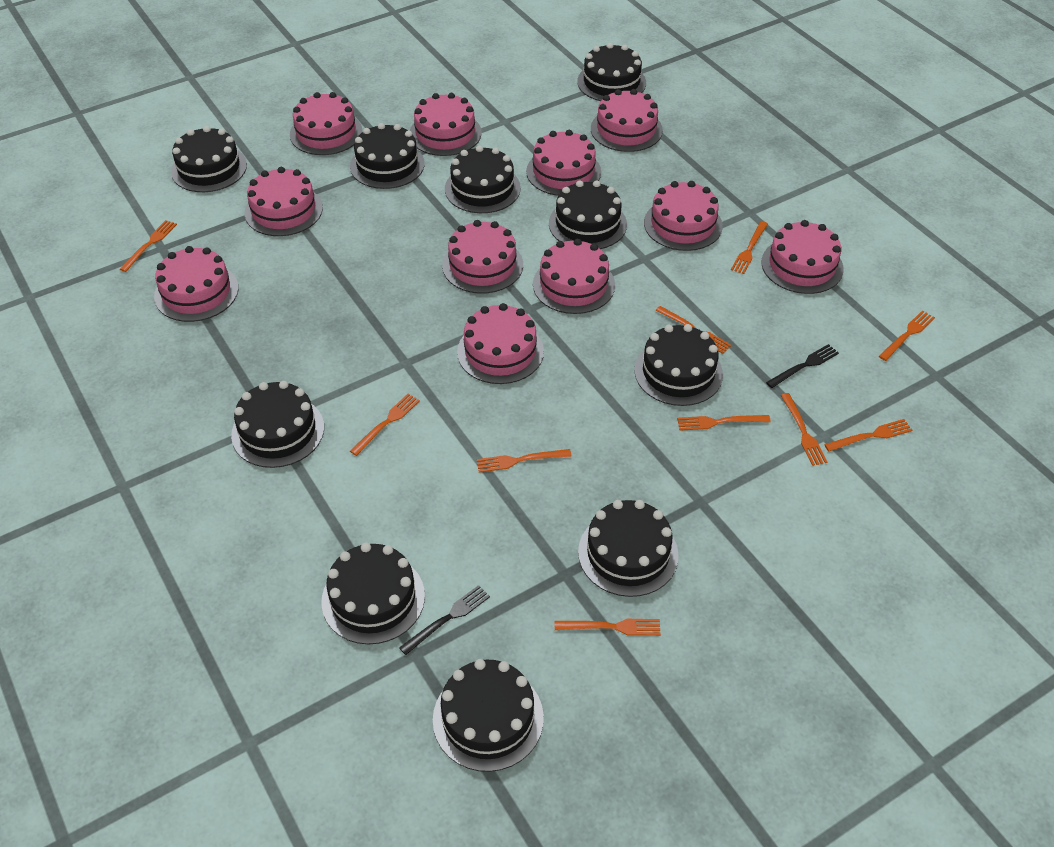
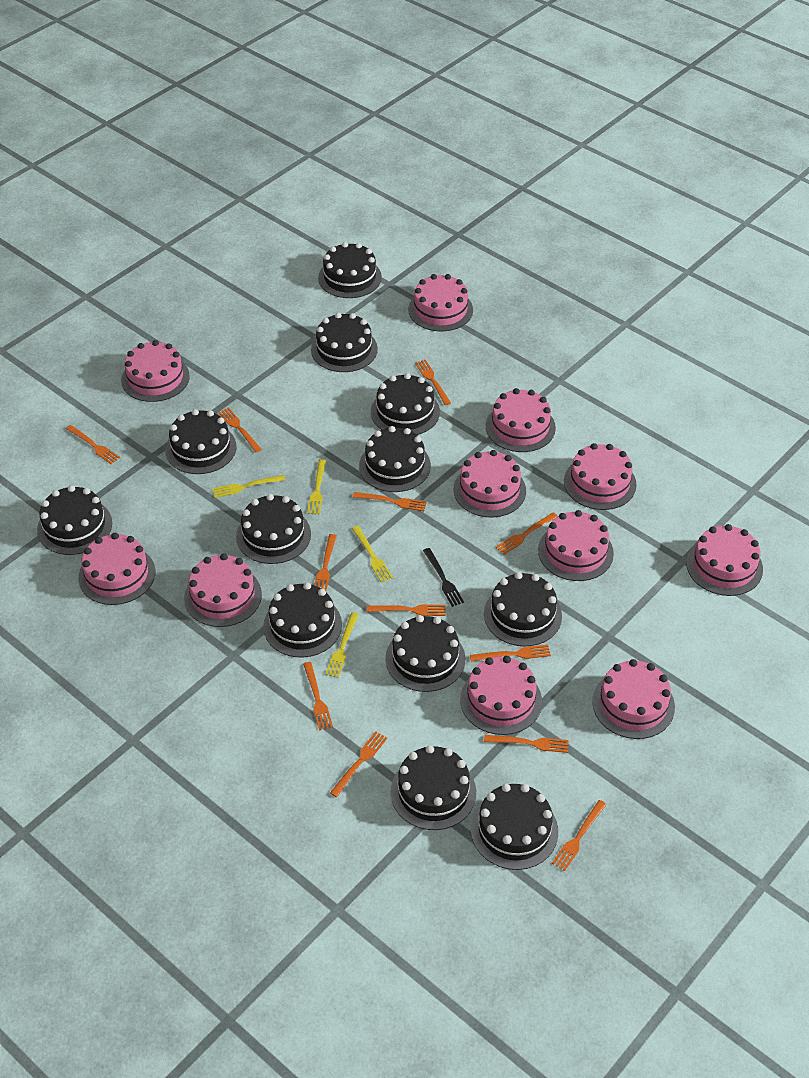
black cake: 10 -> 12
black fork: 2 -> 1
orange fork: 10 -> 12
yellow fork: 0 -> 4

